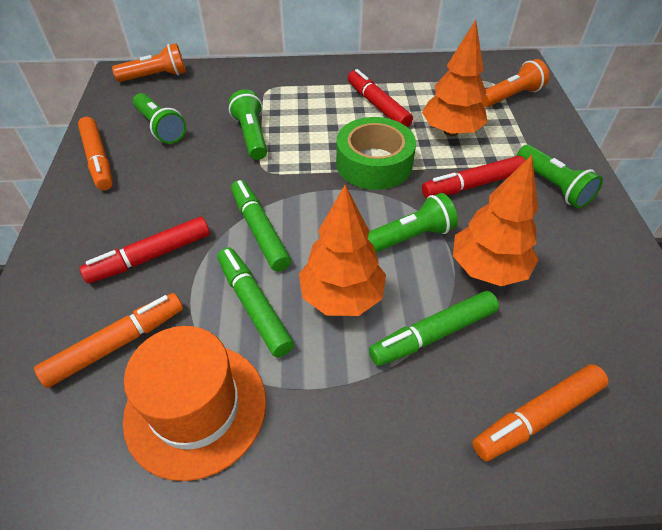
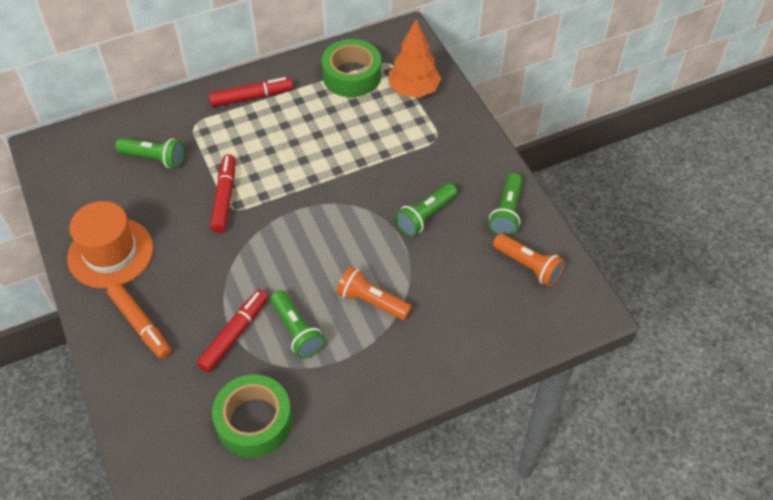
green marker: 3 -> 0
green tape: 1 -> 2
orange marker: 3 -> 1
orange tree: 3 -> 1

